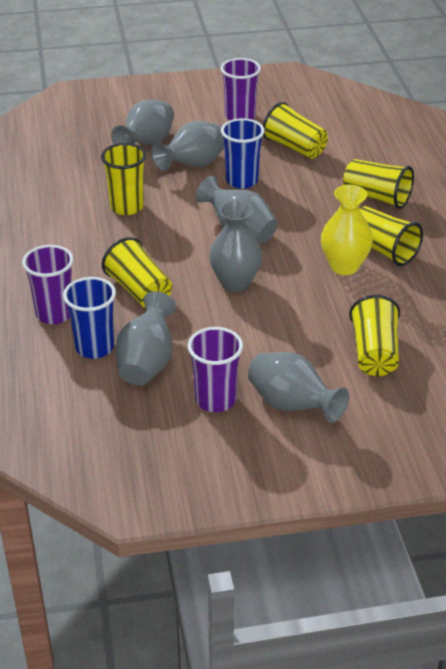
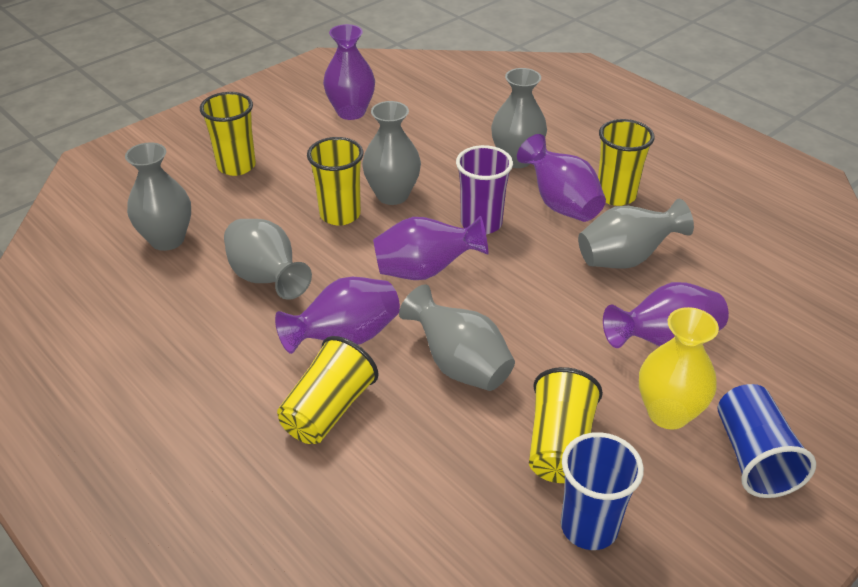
purple cup: 3 -> 1
purple vase: 0 -> 5
yellow cup: 6 -> 5

